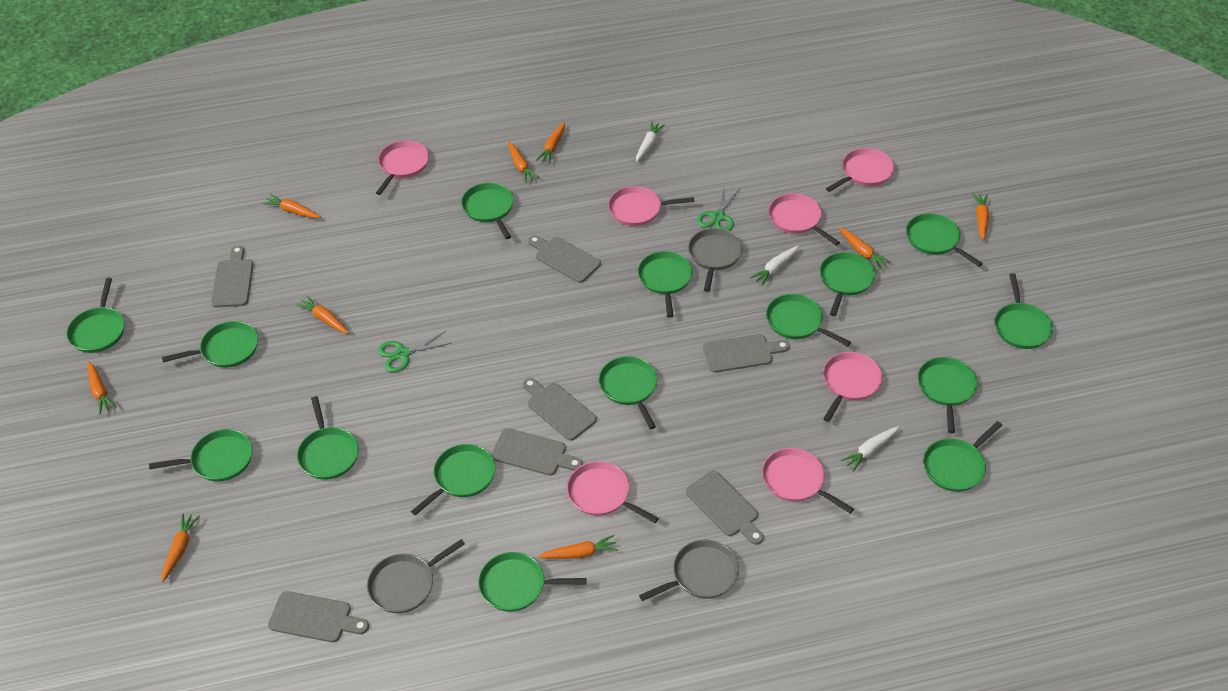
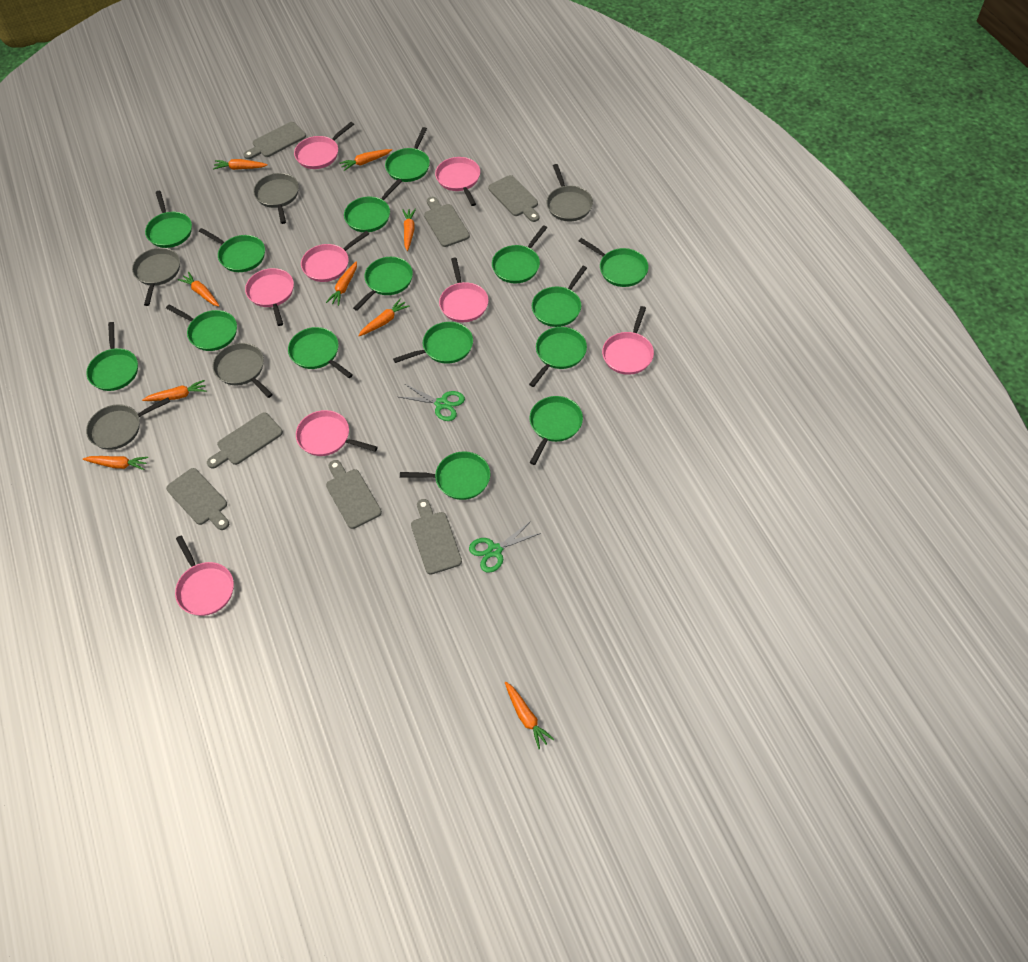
grey pan: 3 -> 5
pink pan: 7 -> 8
white carrot: 3 -> 0

